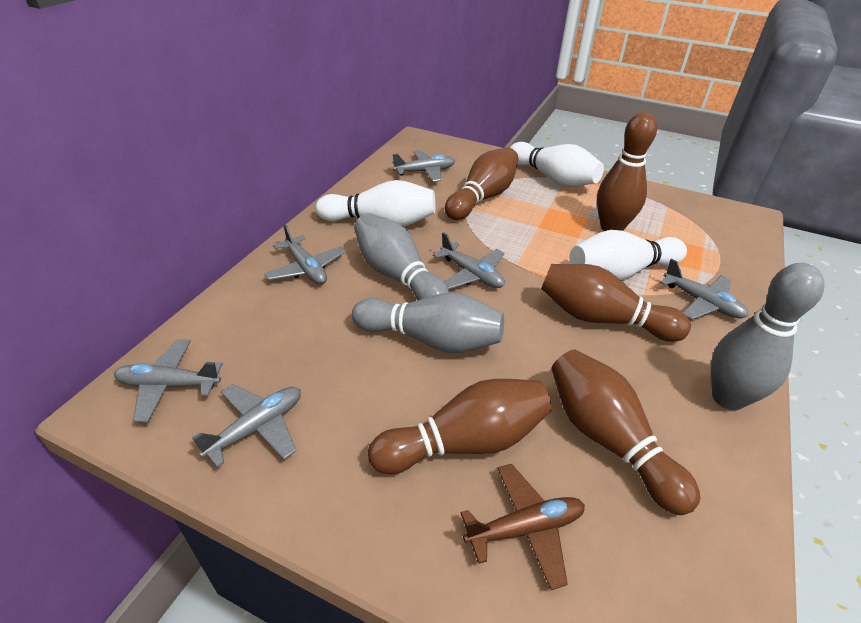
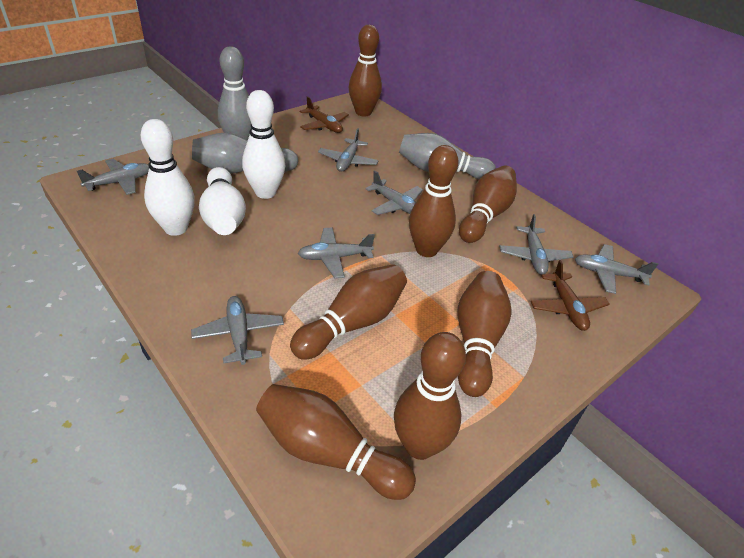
brown bowling pin: 5 -> 7
brown plane: 1 -> 2
grey plane: 6 -> 7

